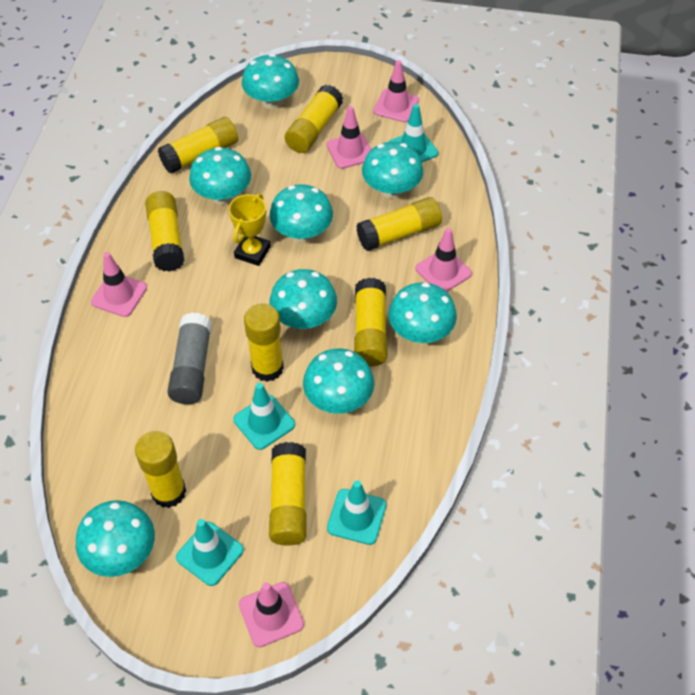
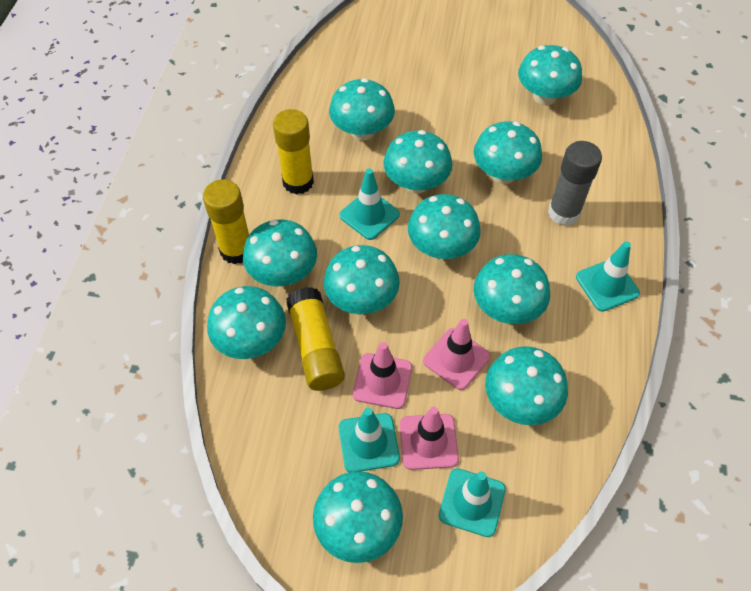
pink traffic cone: 5 -> 3
turquoise mushroom: 8 -> 11
yellow glue stick: 8 -> 3
yellow trophy: 1 -> 0

